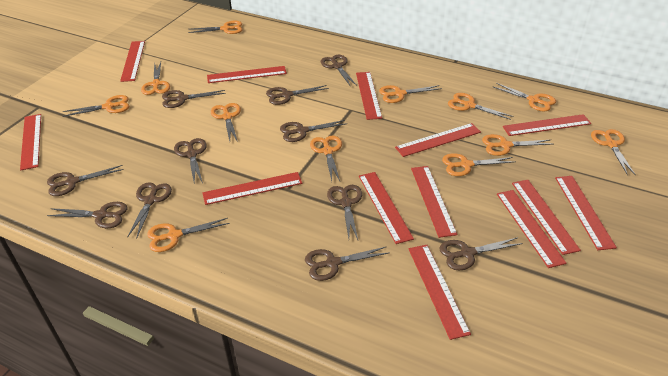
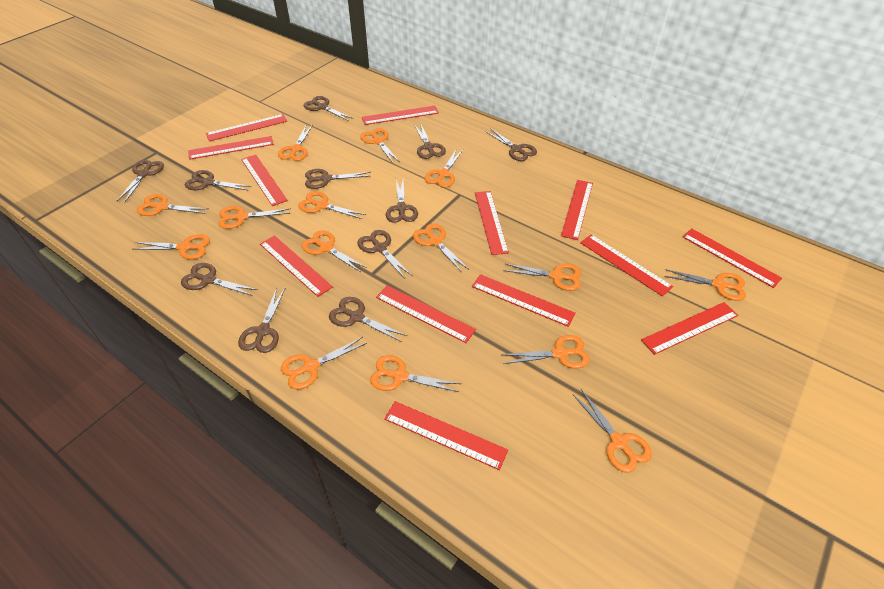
orange scissors: 12 -> 15

